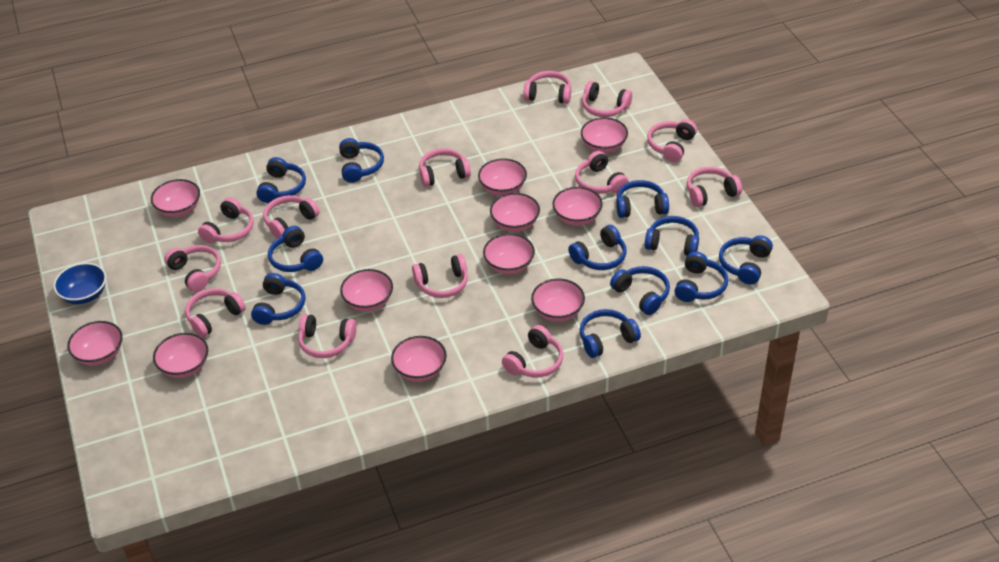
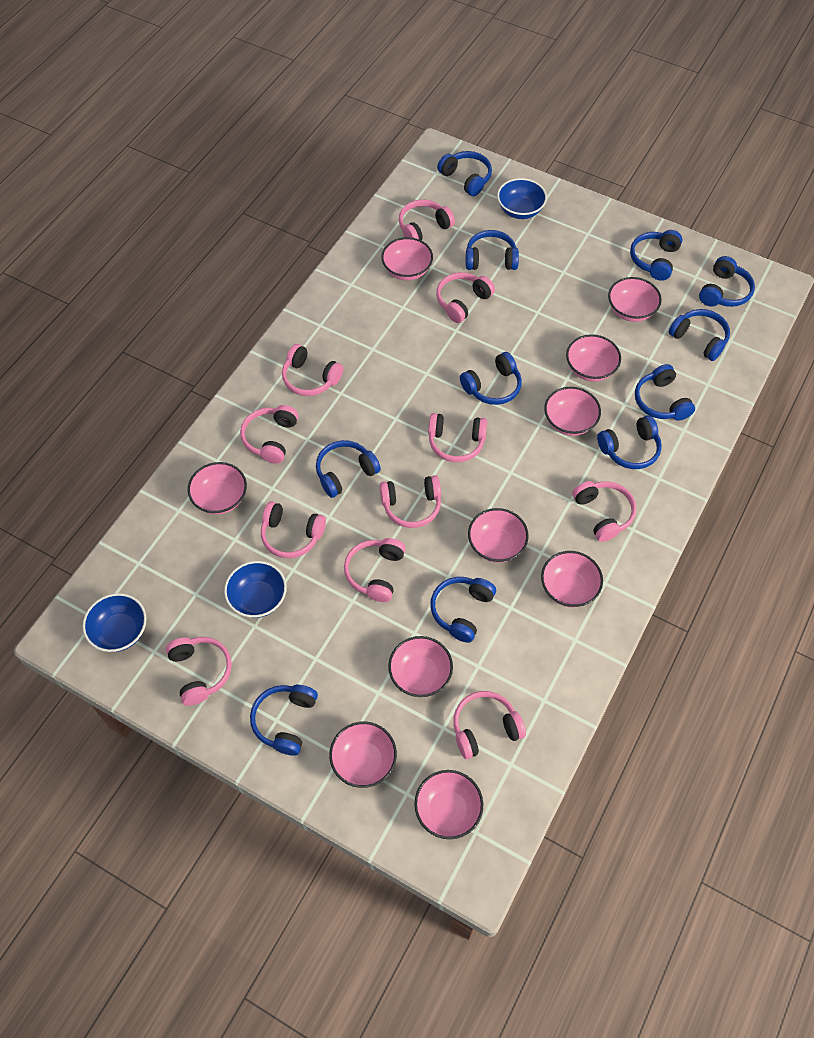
blue bowl: 1 -> 3
pink bowl: 11 -> 10
pink headphones: 13 -> 11

